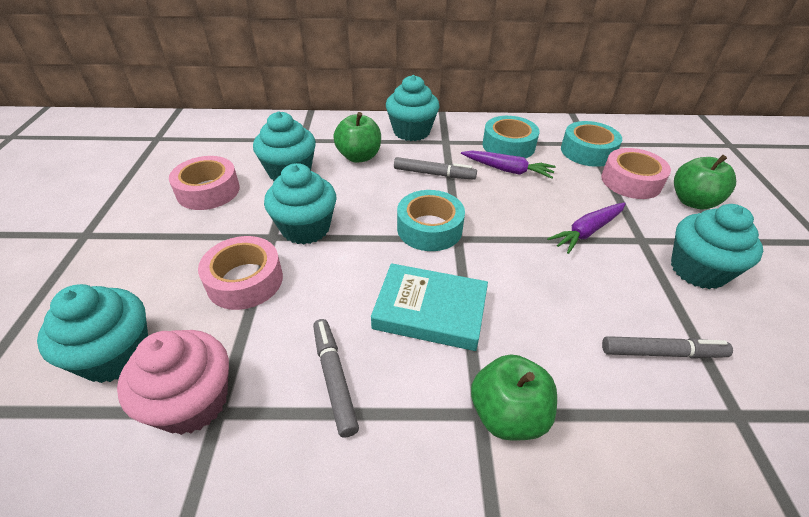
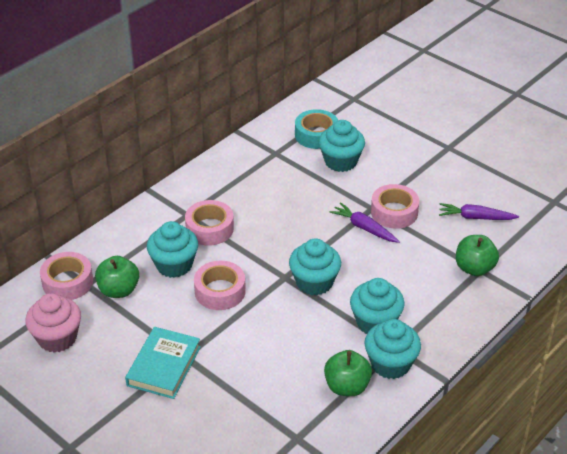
grey marker: 3 -> 0
pink tape: 3 -> 4
turquoise tape: 3 -> 1

